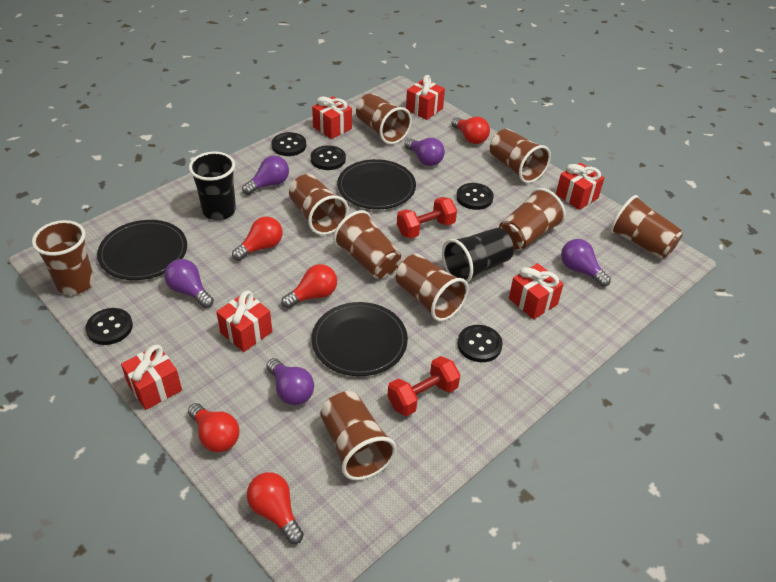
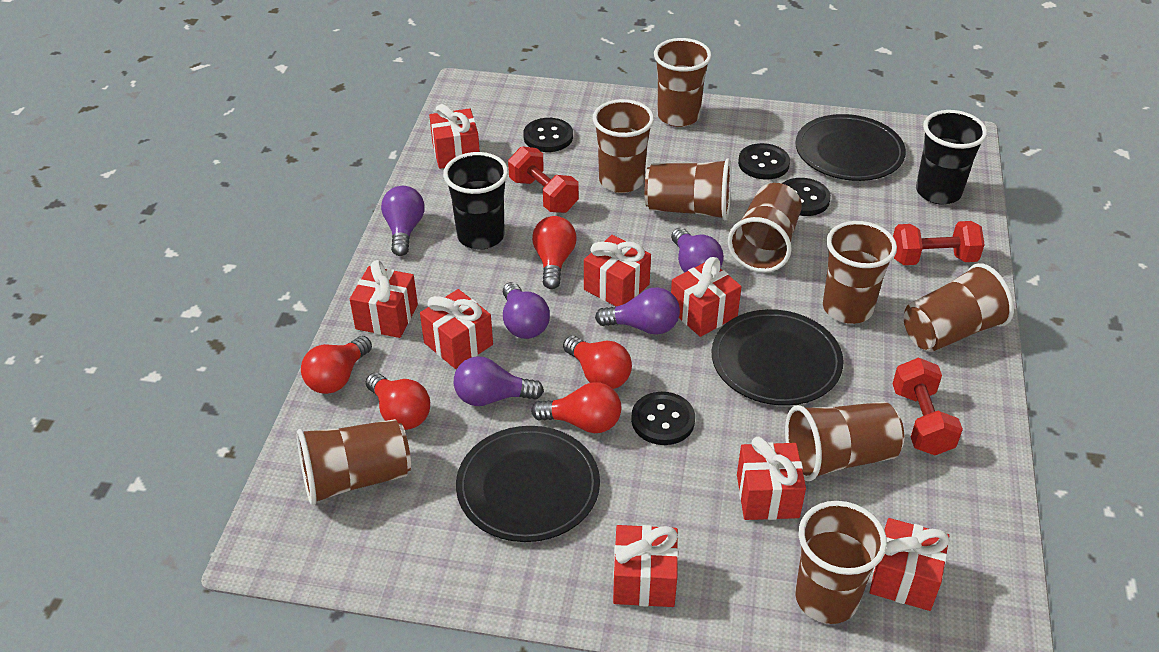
black button: 5 -> 4
red dumbbell: 2 -> 3
red gift: 6 -> 8

